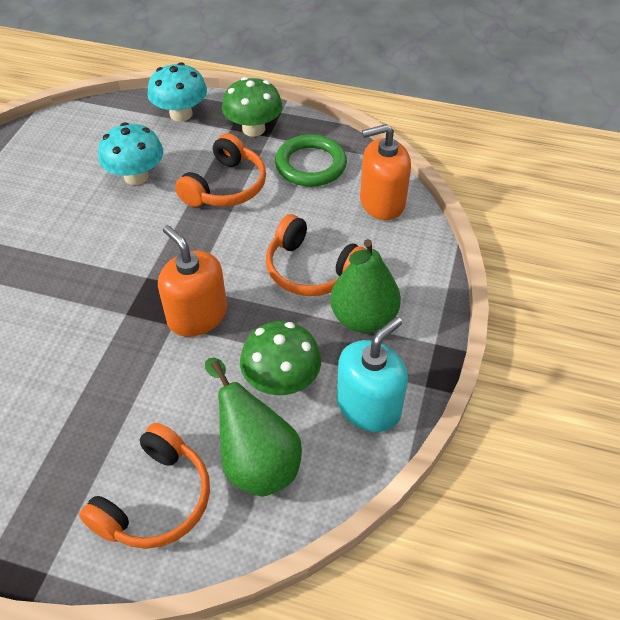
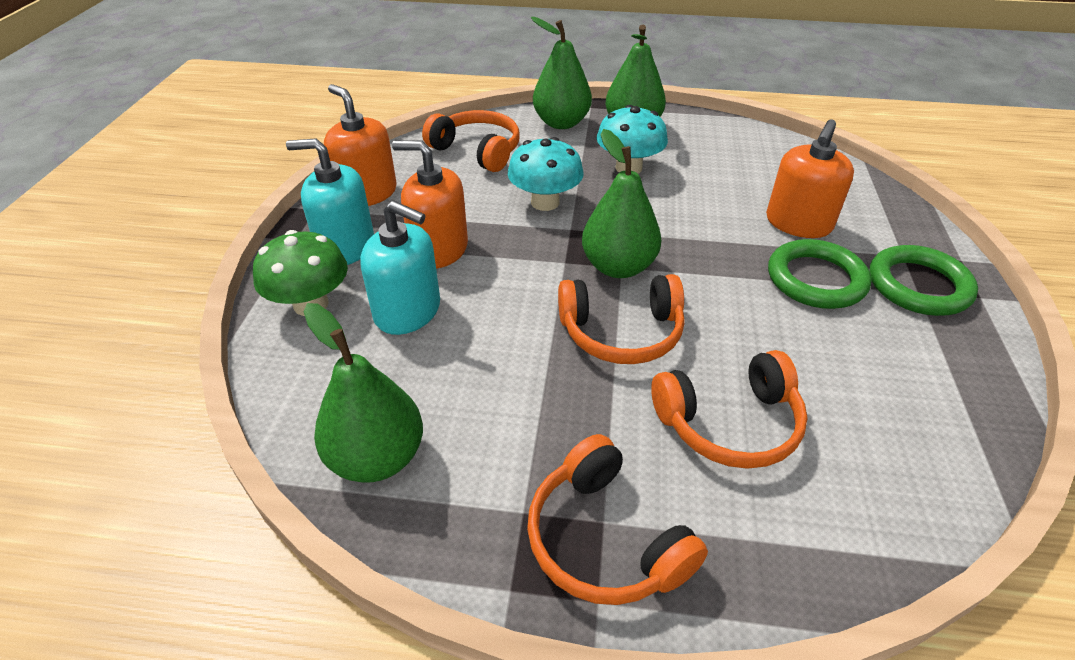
green mushroom: 2 -> 1
green pear: 2 -> 4
green ring: 1 -> 2
orange headphones: 3 -> 4
orange soap dispenser: 2 -> 3
turquoise soap dispenser: 1 -> 2

